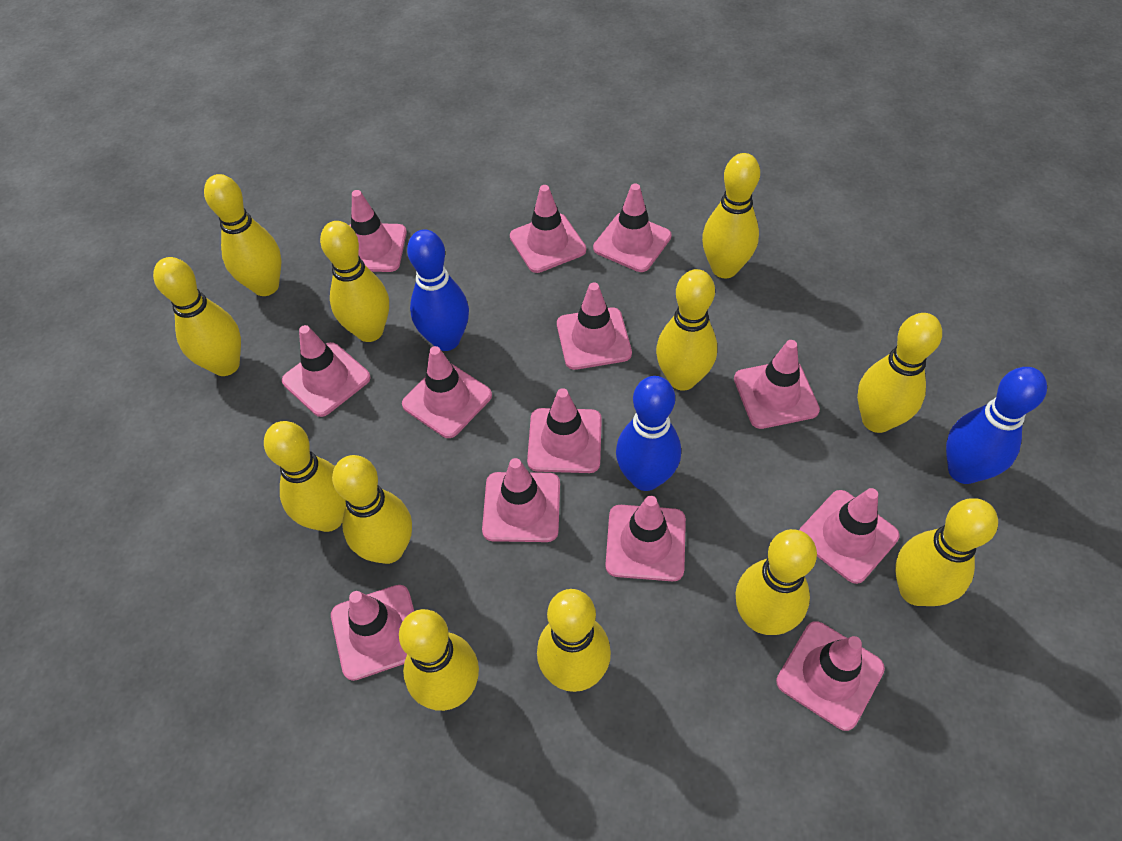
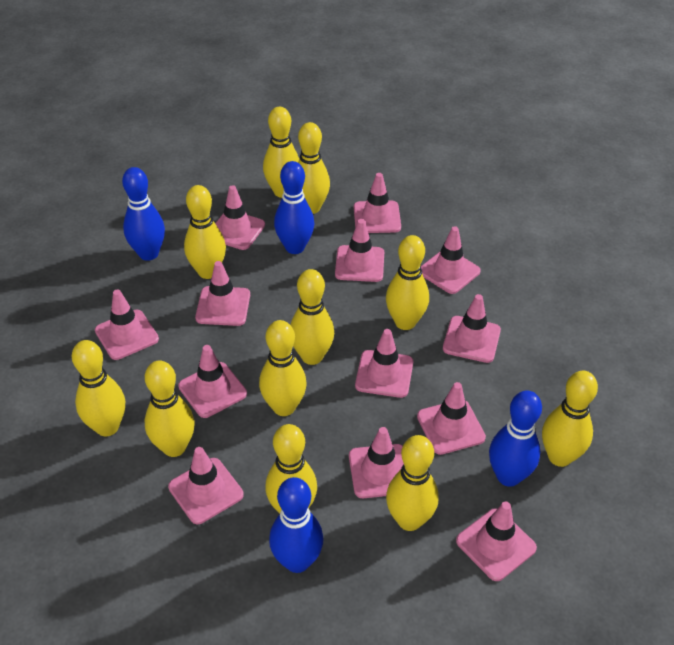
blue bowling pin: 3 -> 4
yellow bowling pin: 12 -> 11

